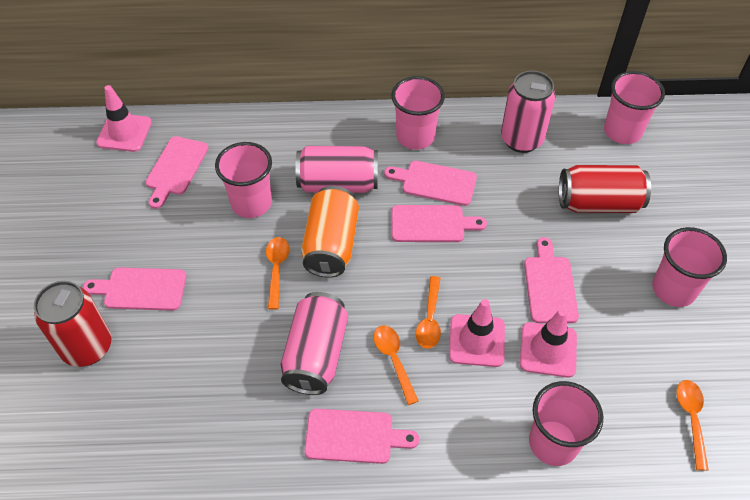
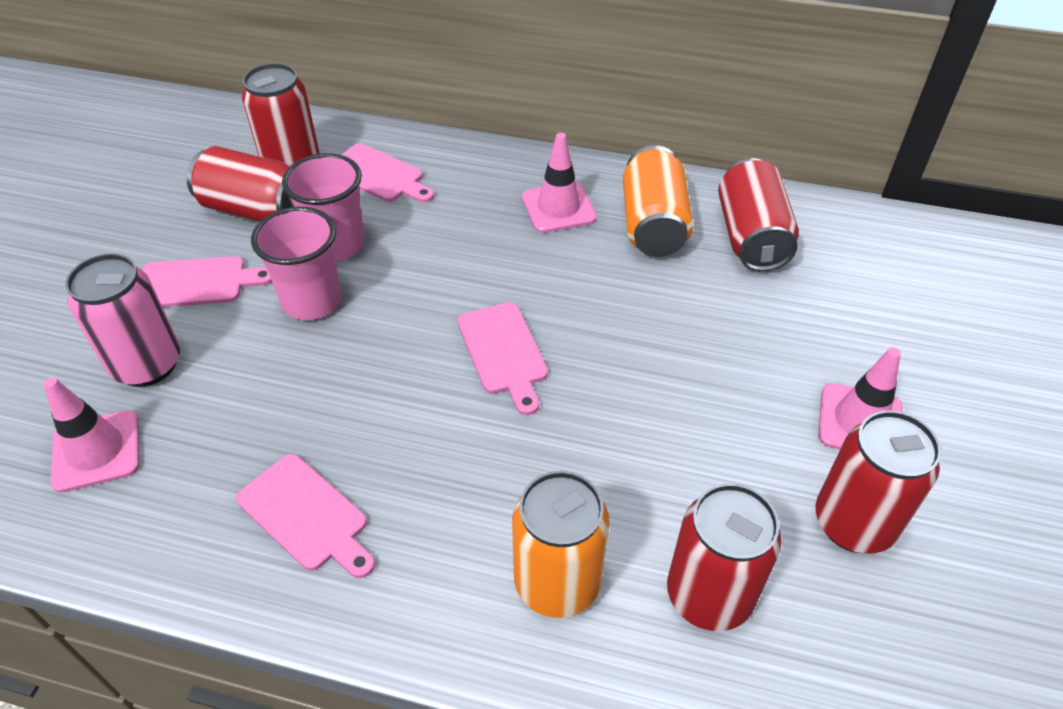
orange can: 1 -> 2
orange spoon: 4 -> 0
pink can: 3 -> 1
pink cup: 5 -> 2
pink cutting board: 6 -> 4
red can: 2 -> 5

